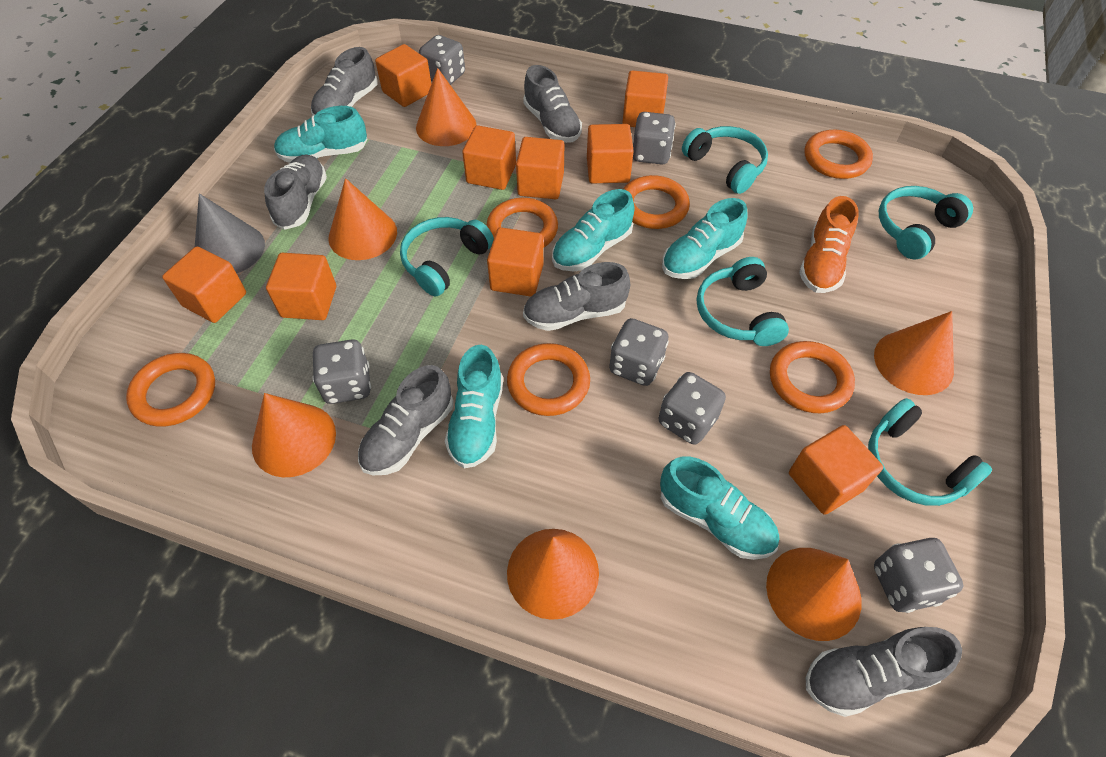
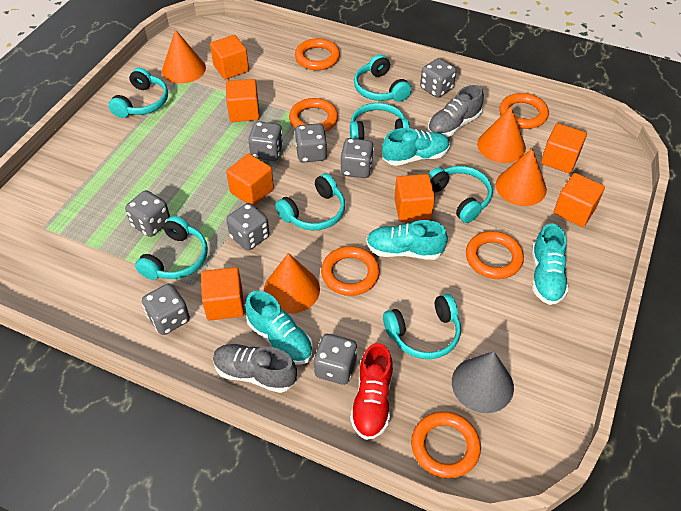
grey dice: 6 -> 8
grey shoe: 6 -> 2
orange cone: 6 -> 4
orange cube: 9 -> 7
orange shoe: 1 -> 0
red shoe: 0 -> 1
turquoise headphones: 5 -> 7
turquoise shoe: 5 -> 4

